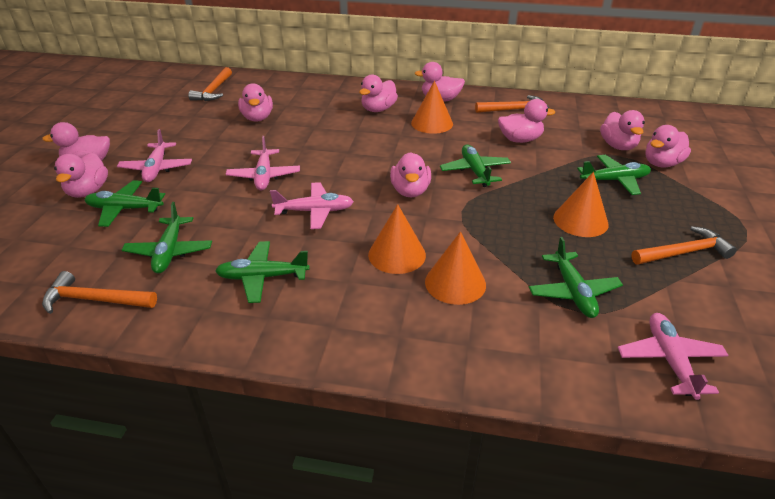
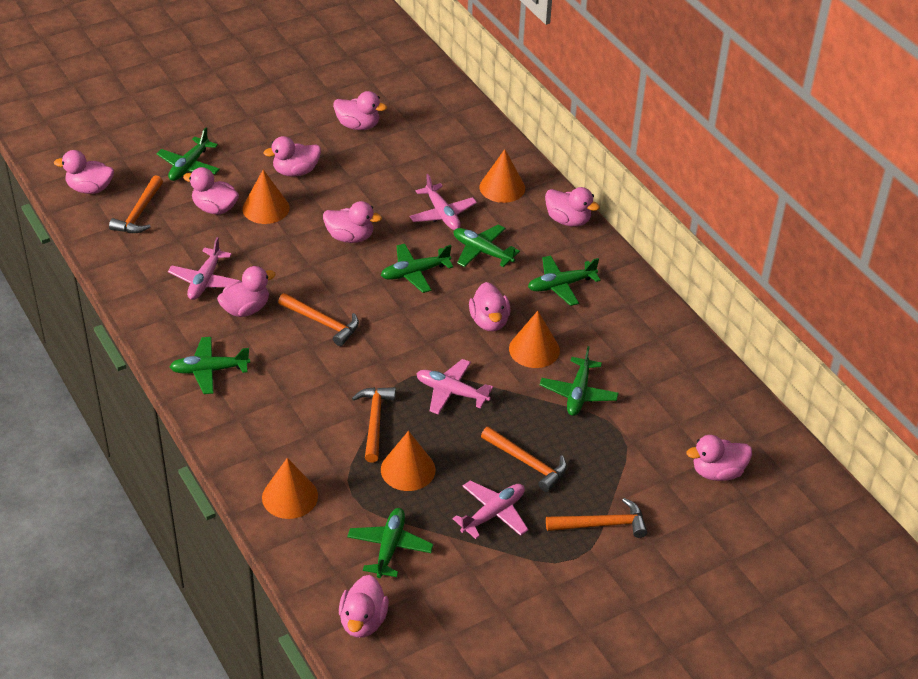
green plane: 6 -> 7
orange cone: 4 -> 5
orange hammer: 4 -> 5
pink duck: 9 -> 10

